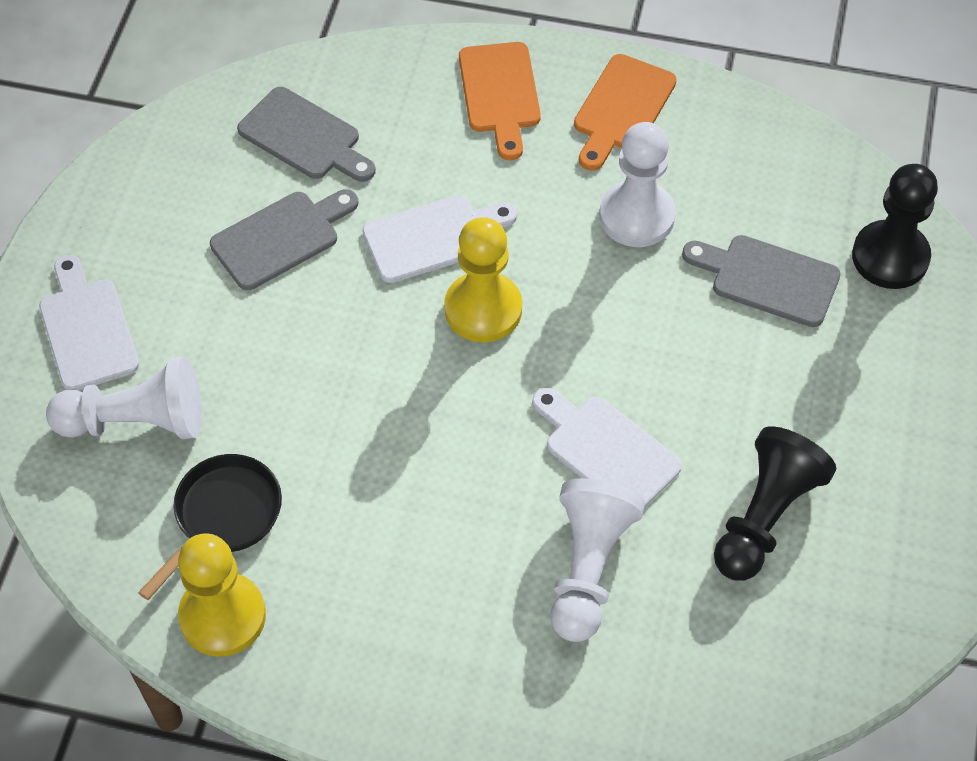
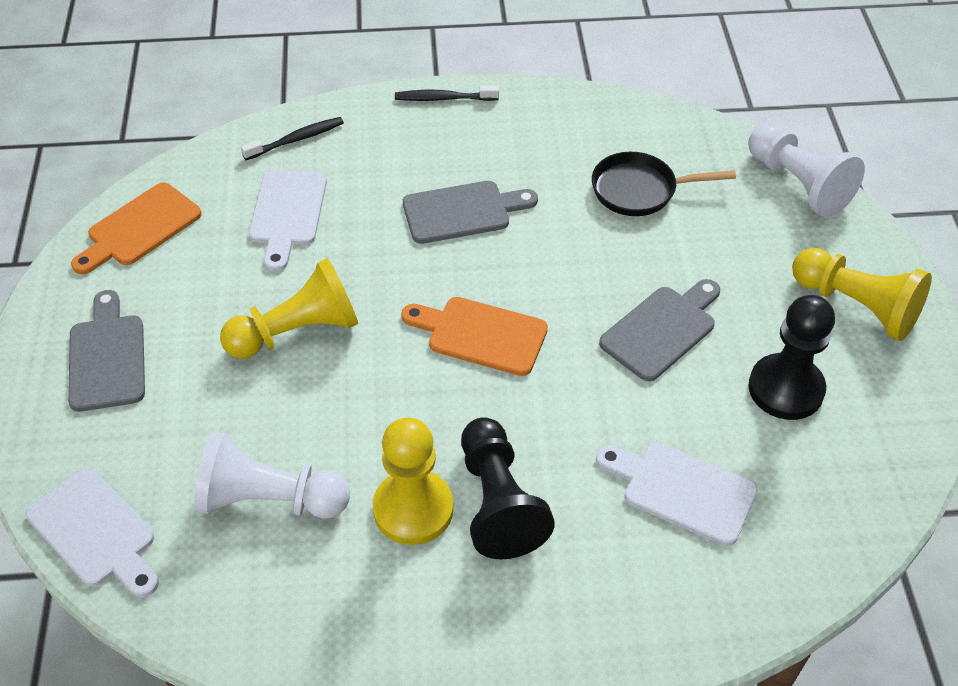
black toothbrush: 0 -> 2
white pawn: 3 -> 2
yellow pawn: 2 -> 3

